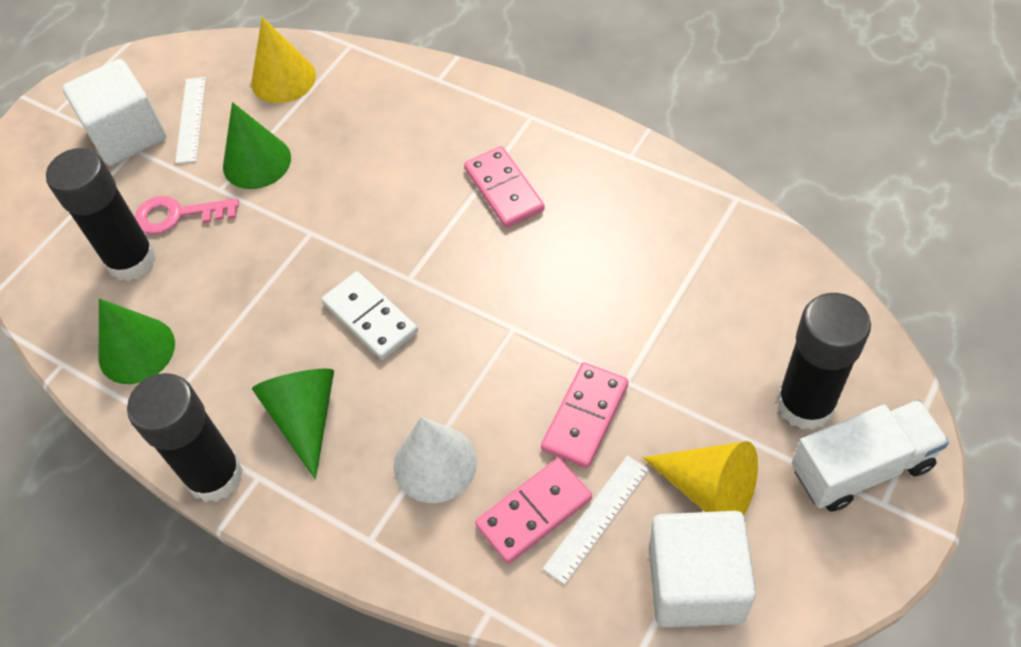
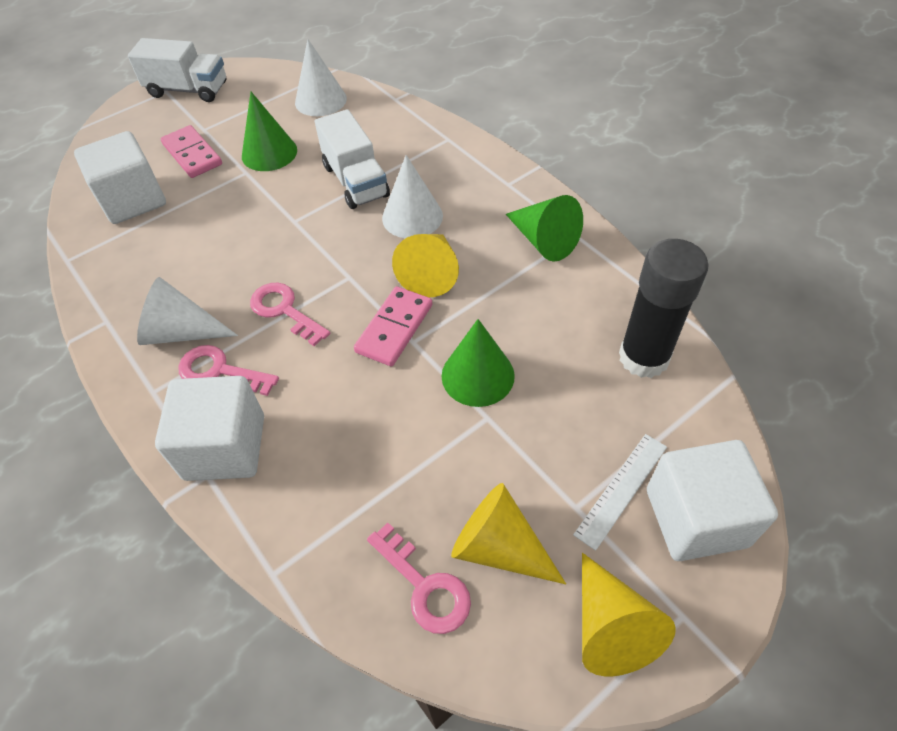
black glue stick: 3 -> 1
pink domino: 3 -> 2
pink key: 1 -> 3
white cone: 1 -> 3
white cube: 2 -> 3
white domino: 1 -> 0
white ruler: 2 -> 1
white truck: 1 -> 2
yellow cone: 2 -> 3

